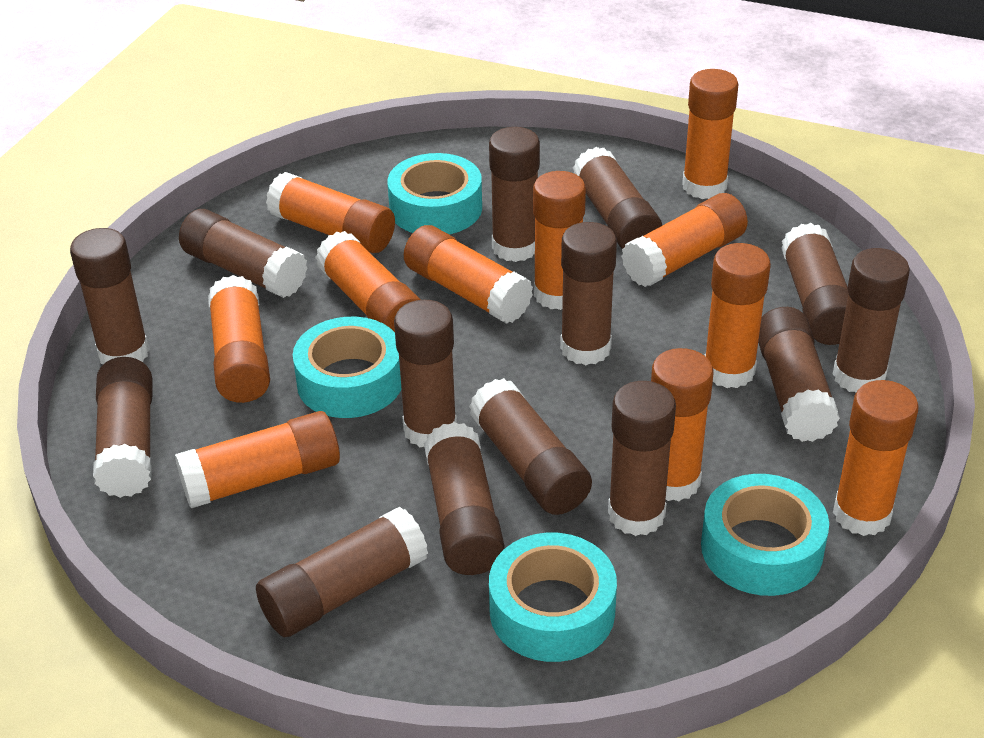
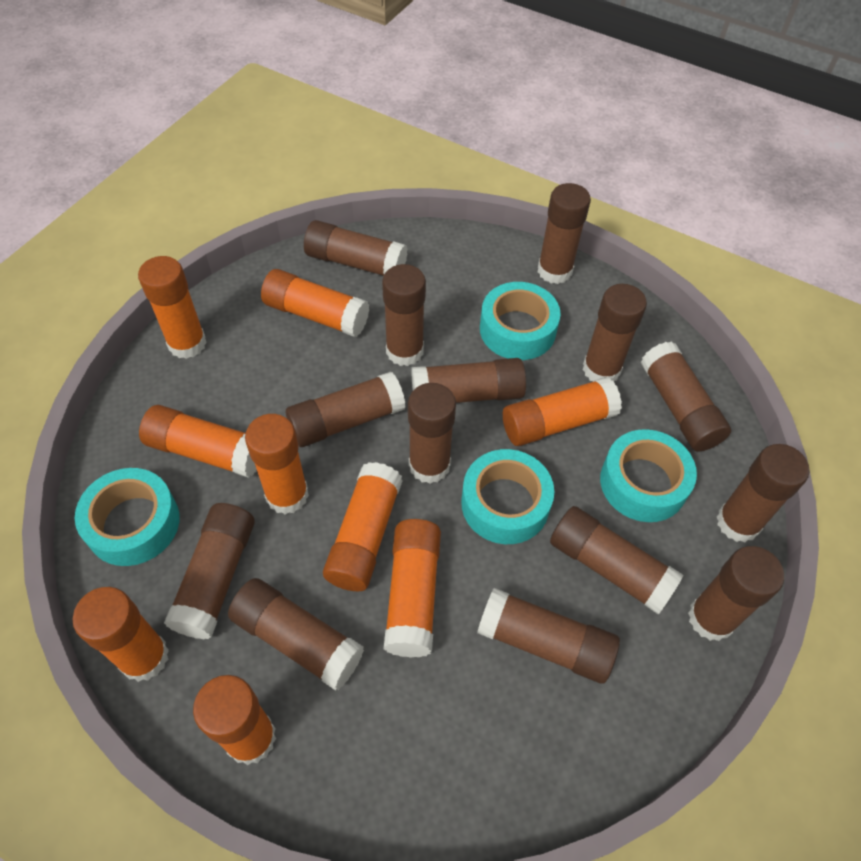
orange glue stick: 11 -> 9

